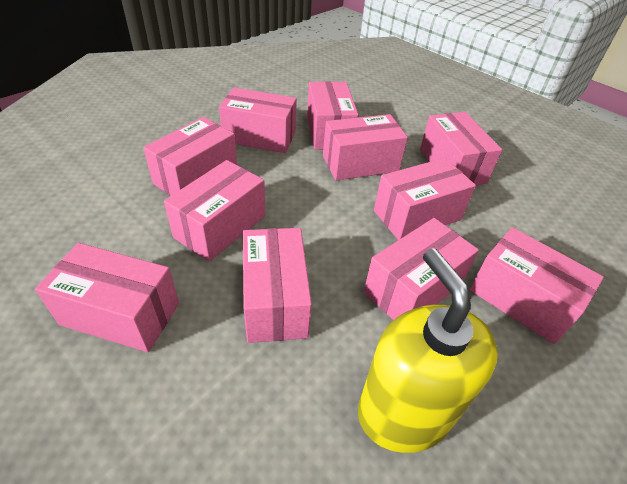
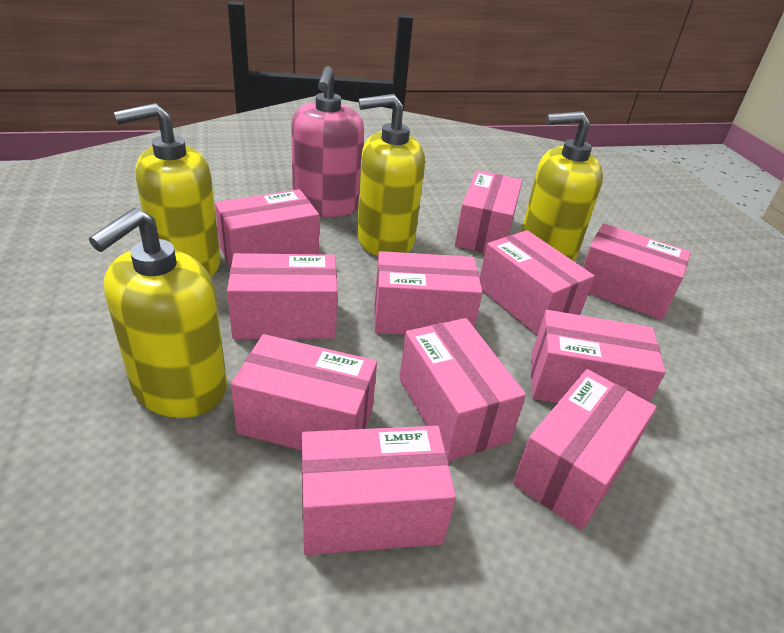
pink soap dispenser: 0 -> 1
yellow soap dispenser: 1 -> 4

